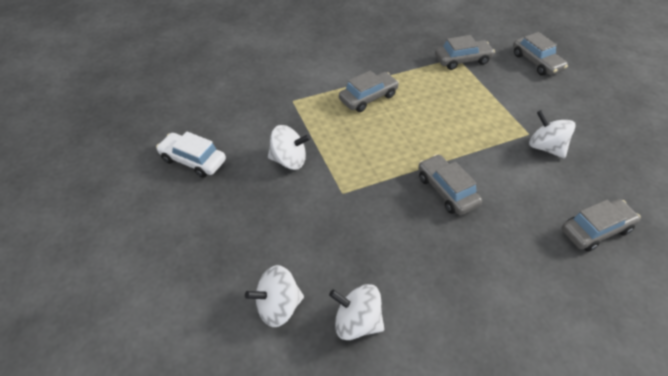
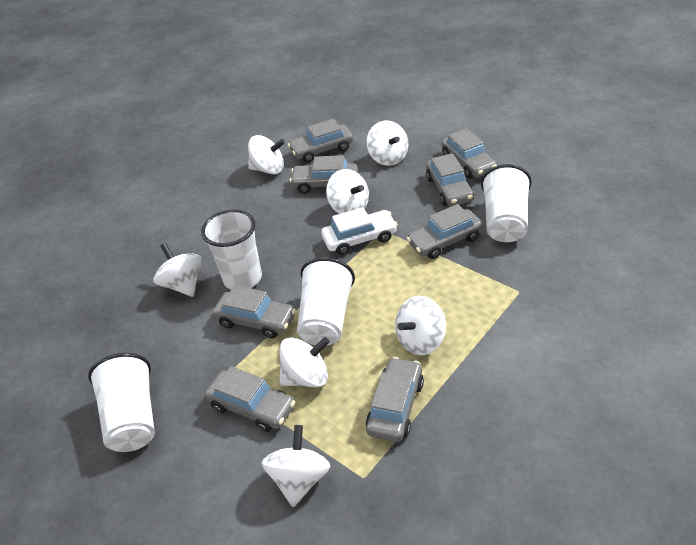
grey car: 5 -> 8
white cup: 0 -> 4
white spinning top: 4 -> 7

